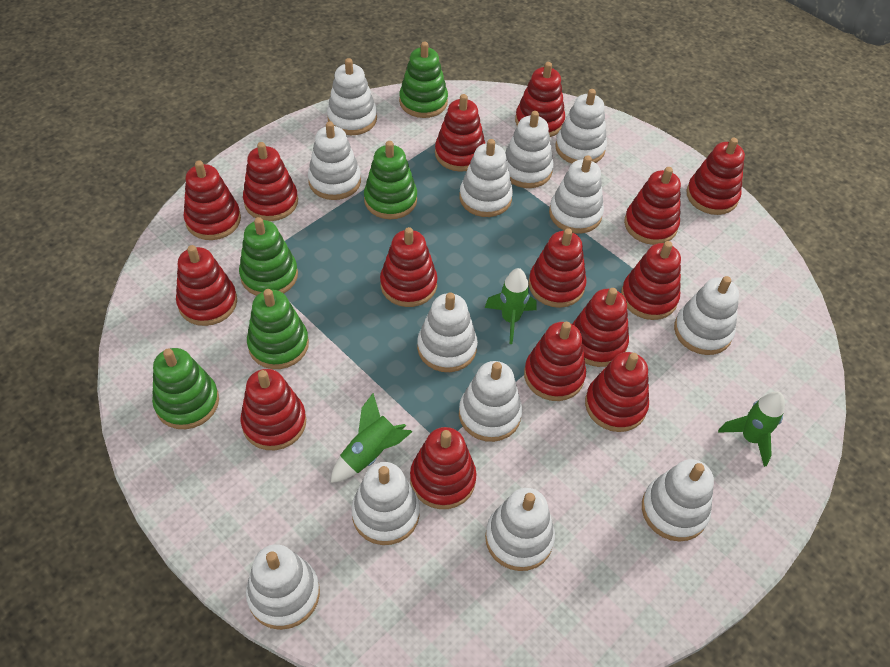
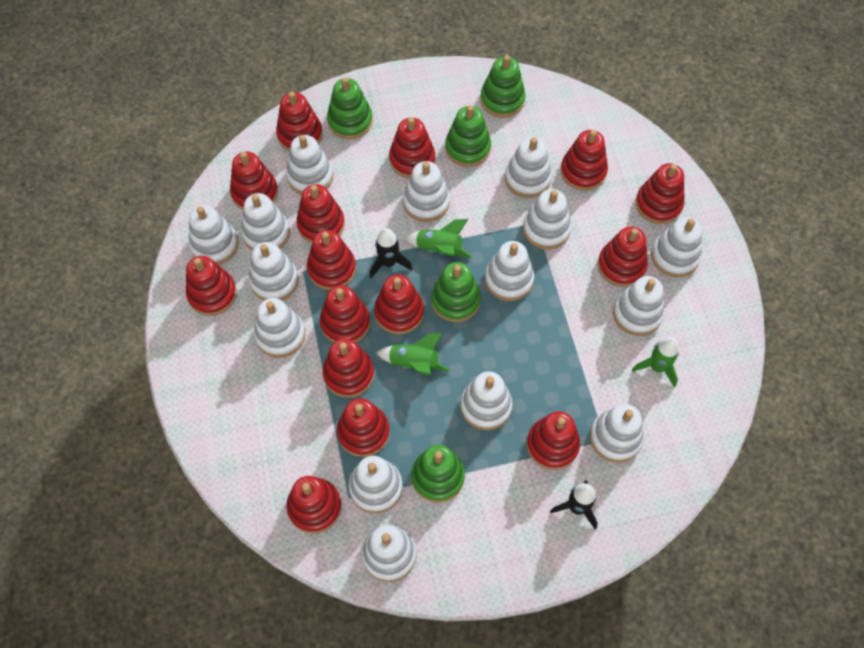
black rocket: 0 -> 2
white stacking toy: 13 -> 15

